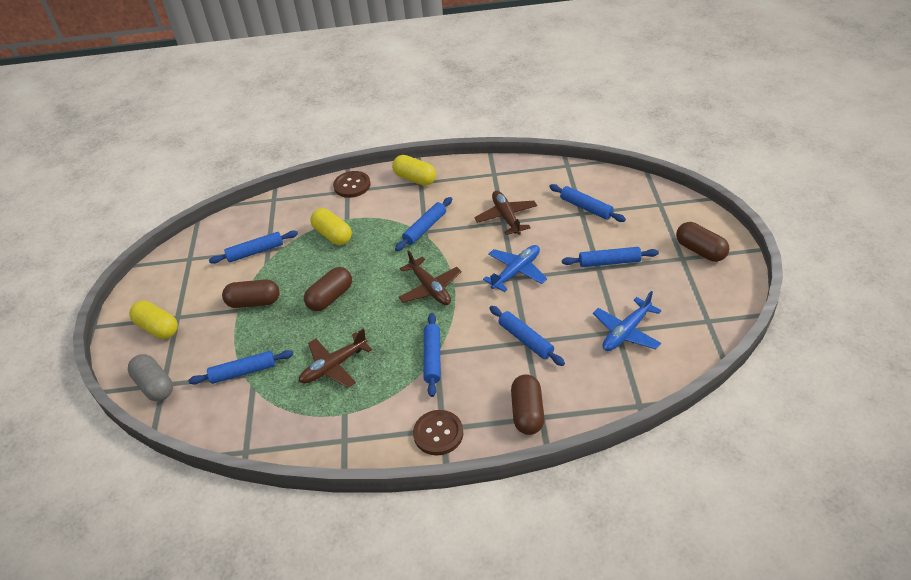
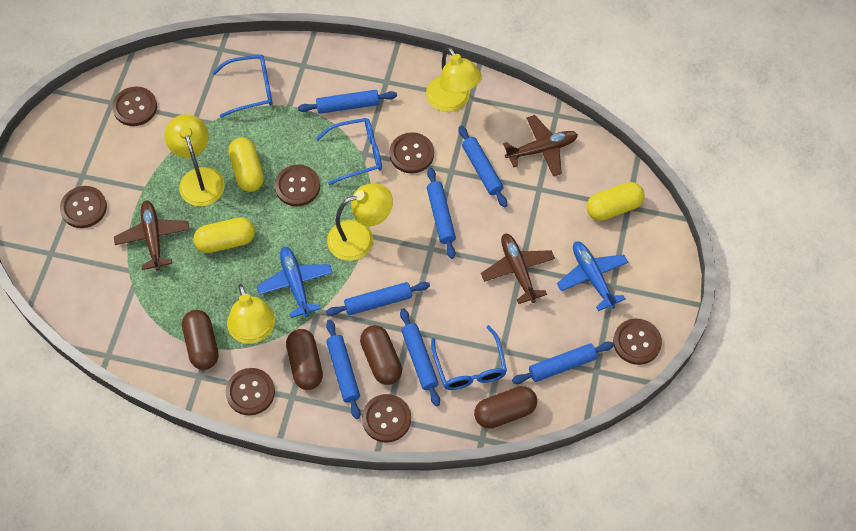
blue glasses: 0 -> 3
brown button: 2 -> 7
grey capsule: 1 -> 0
yellow lamp: 0 -> 4

